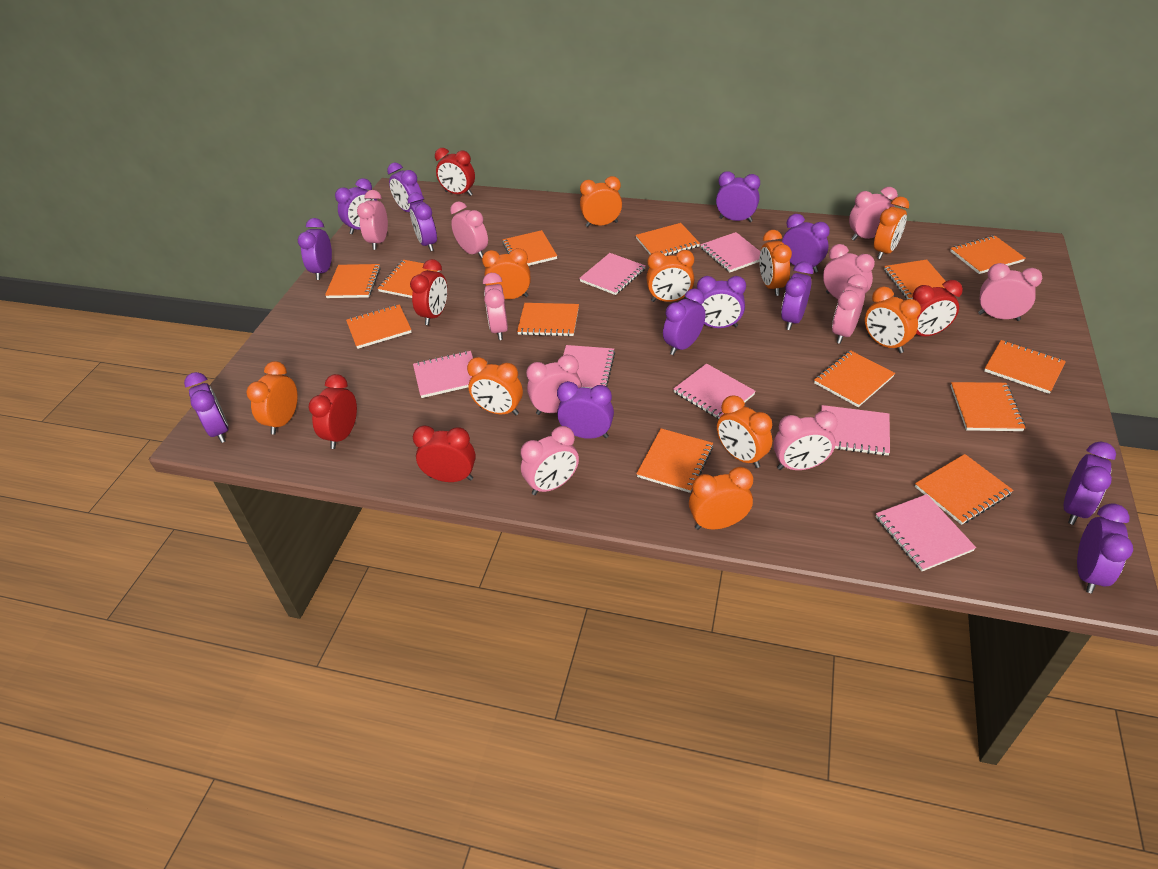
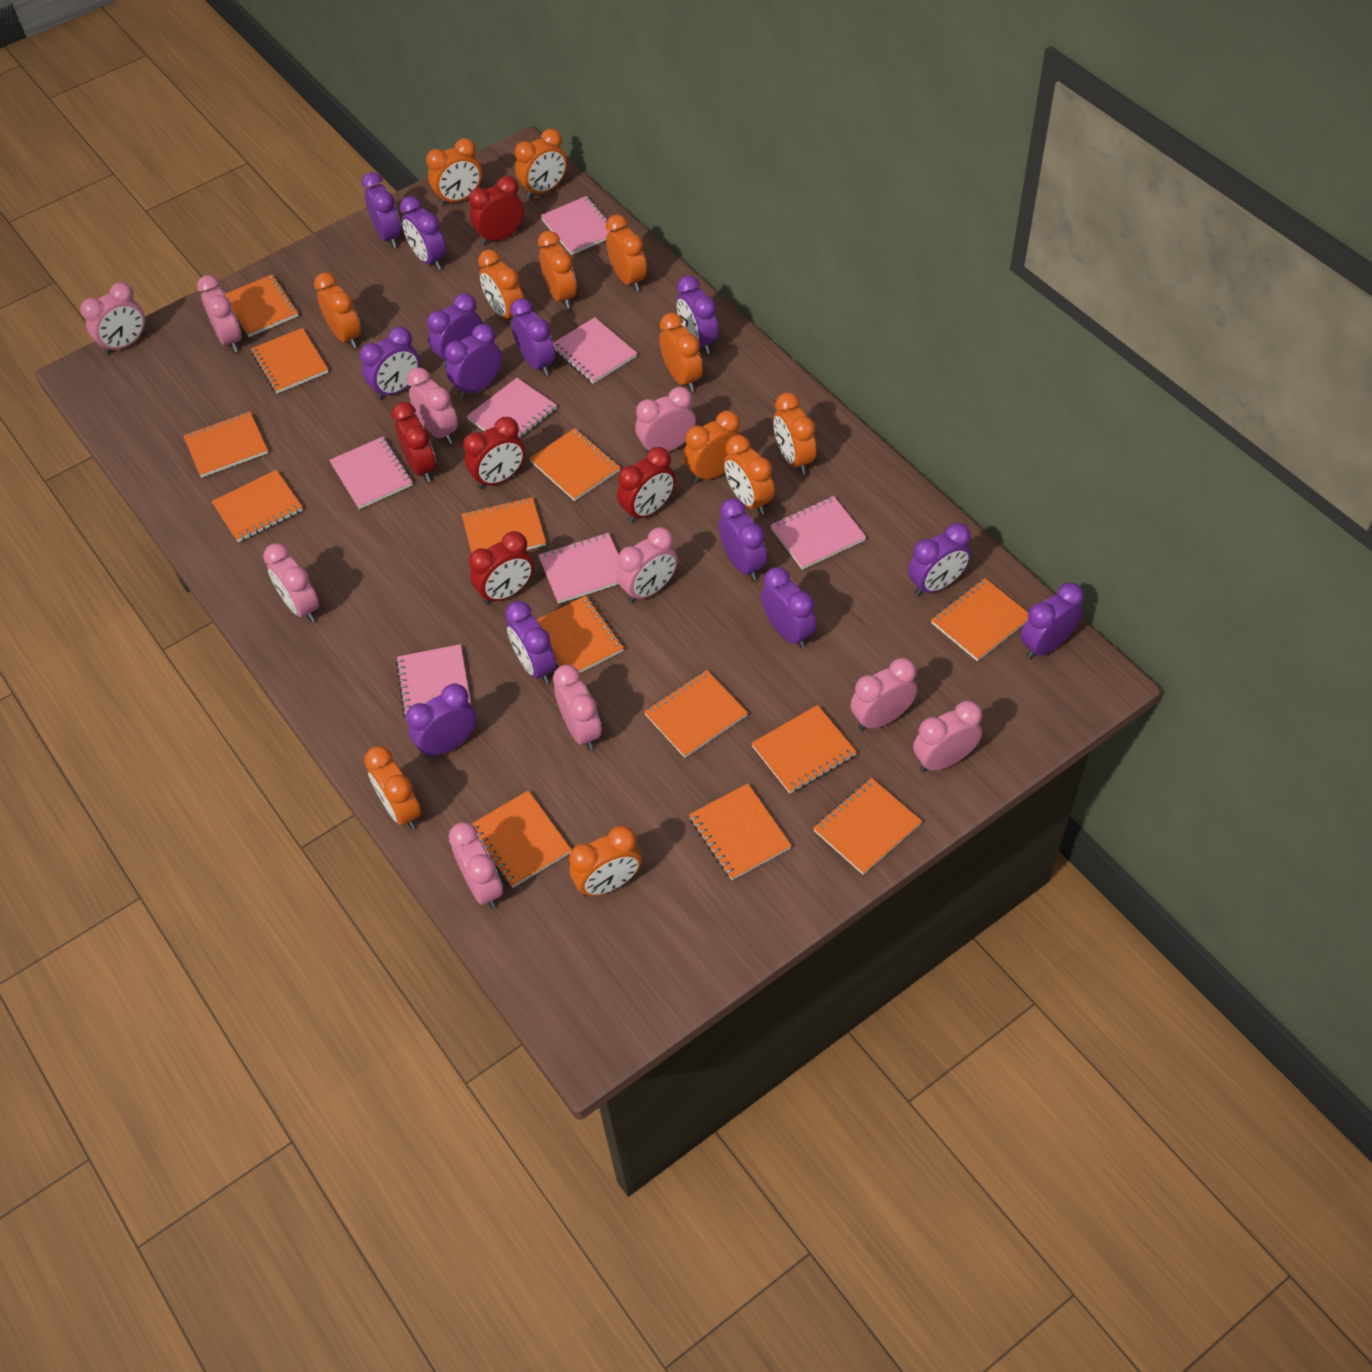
orange clock: 10 -> 12

